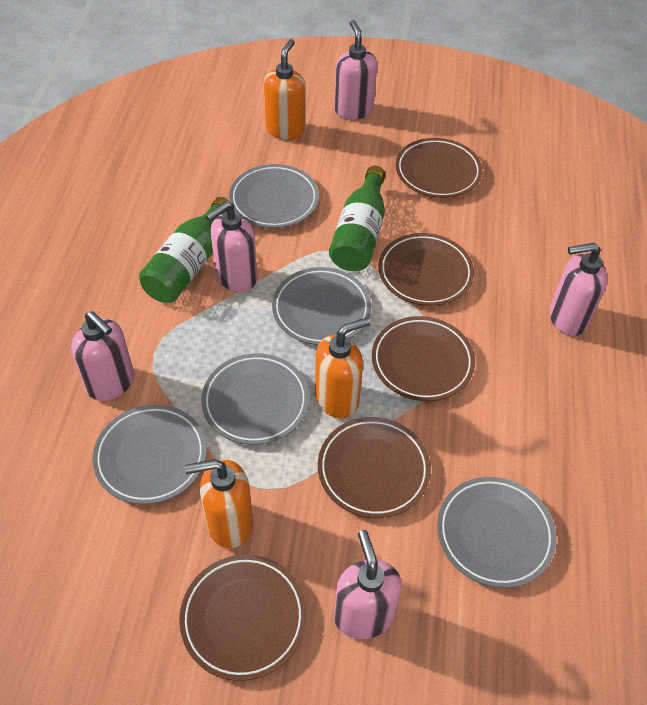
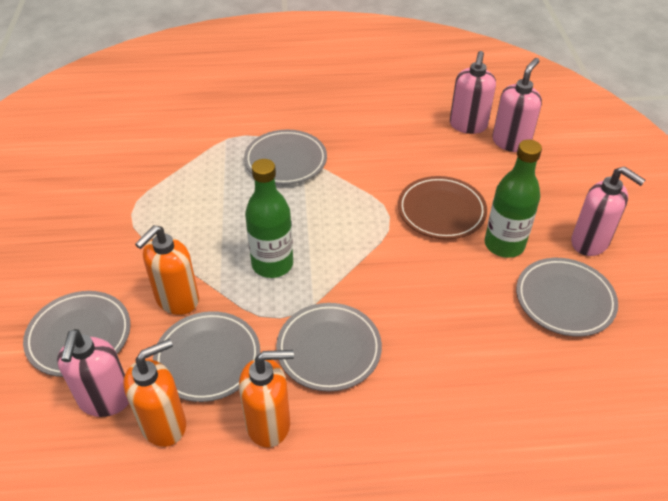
brown plate: 5 -> 1
pink soap dispenser: 5 -> 4

